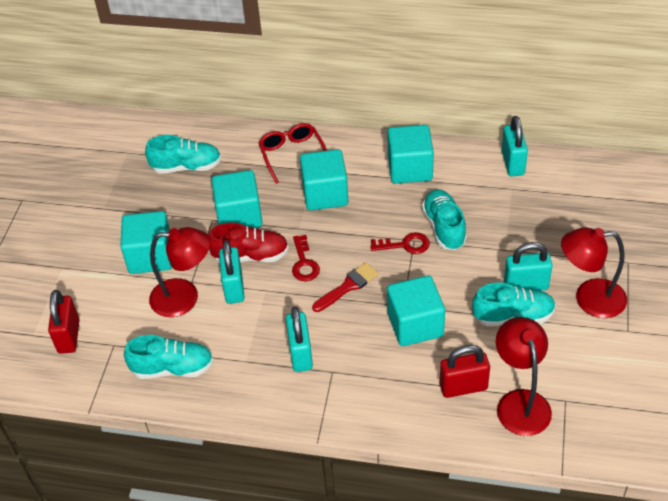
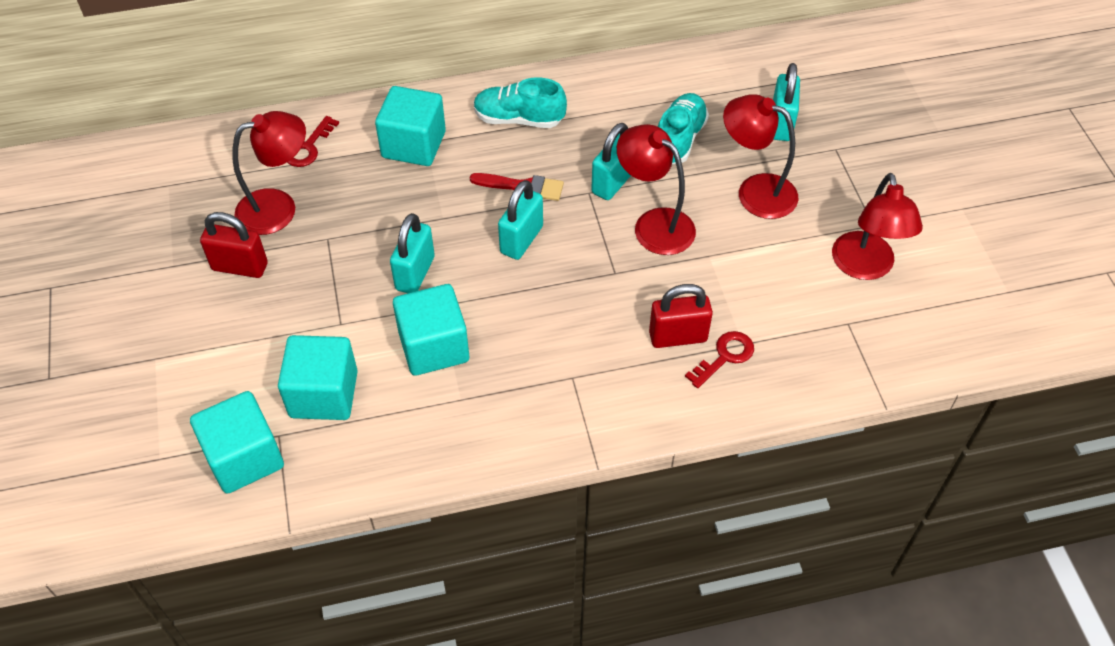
red glasses: 1 -> 0
red lamp: 3 -> 4
red shoe: 1 -> 0
turquoise cube: 5 -> 4
turquoise shoe: 4 -> 2

